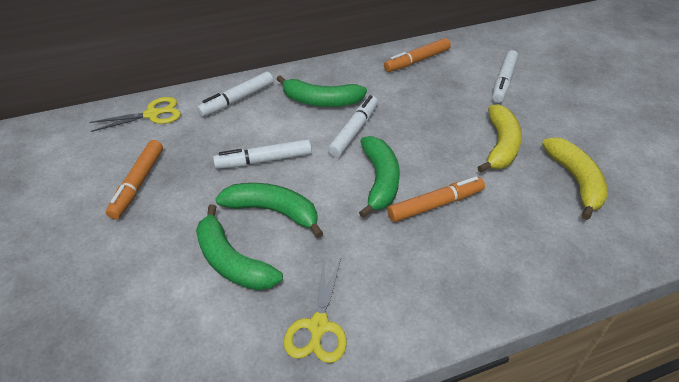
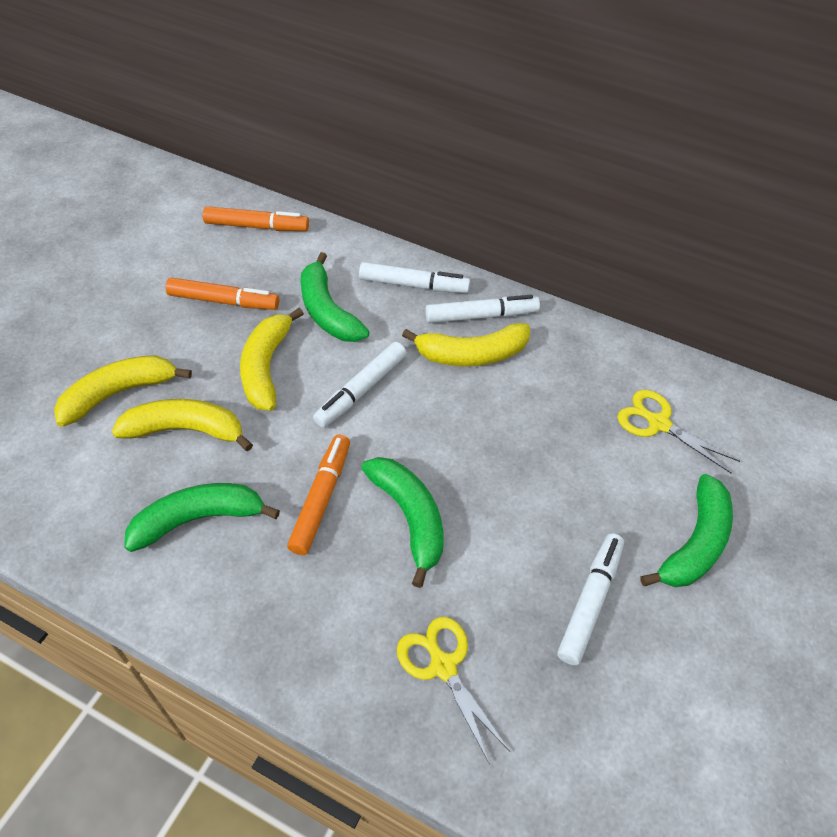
yellow banana: 2 -> 4

